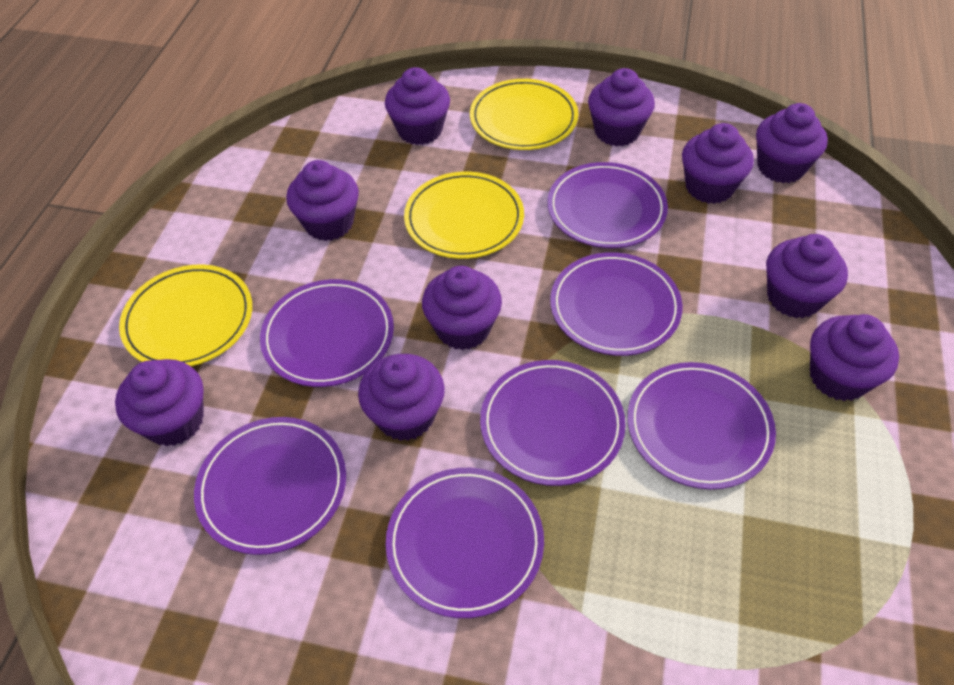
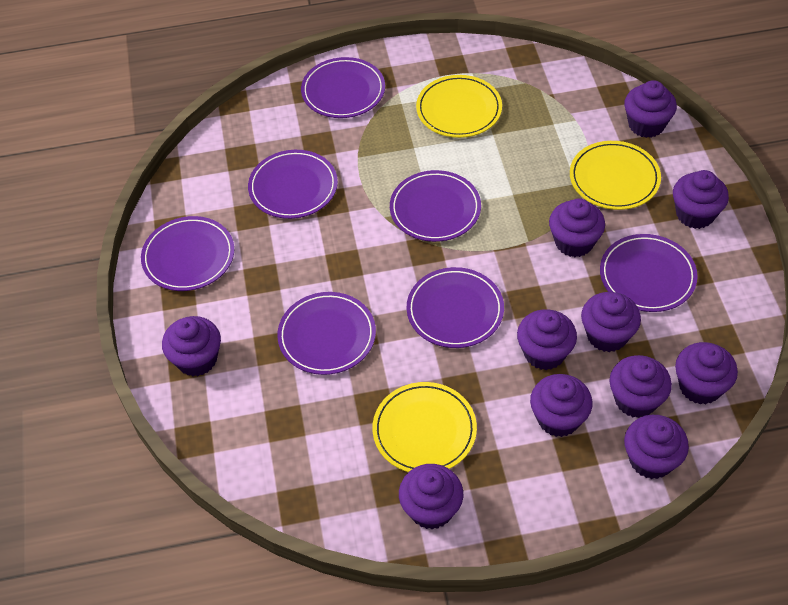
purple cupcake: 10 -> 11

